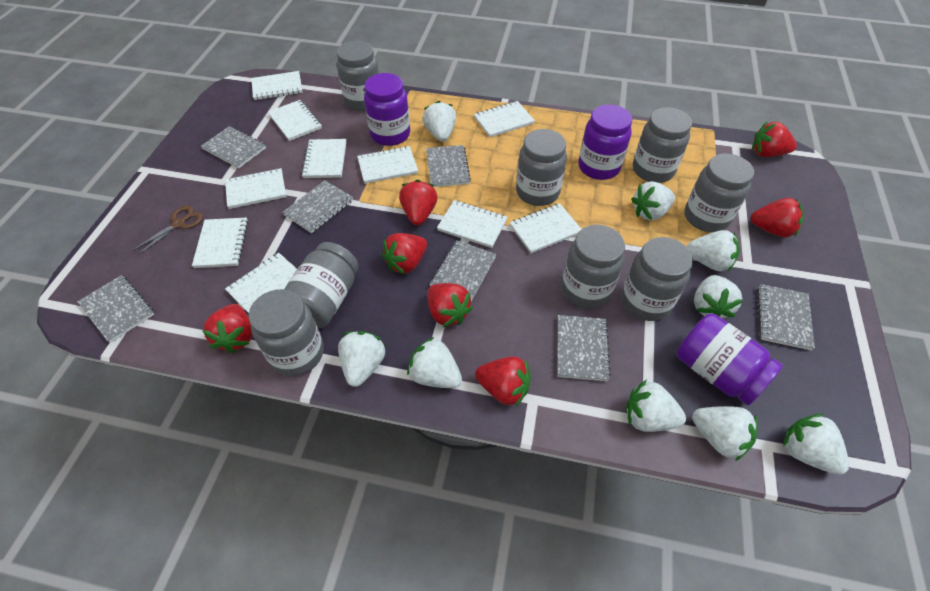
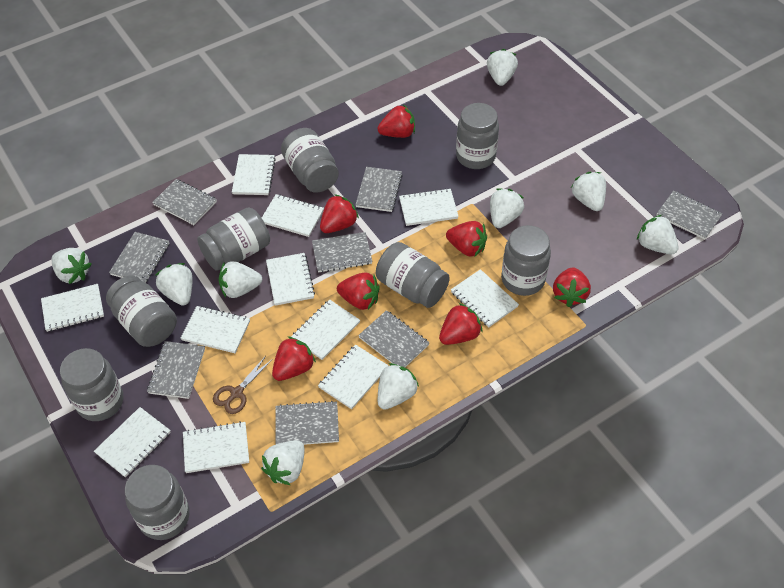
grey notebook: 7 -> 8
purple jar: 3 -> 0
white notebook: 10 -> 11

